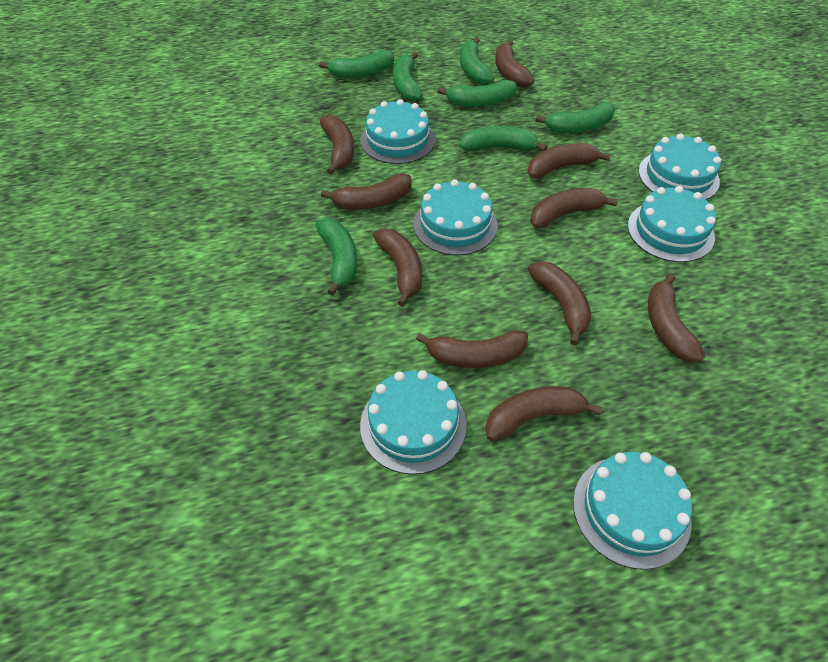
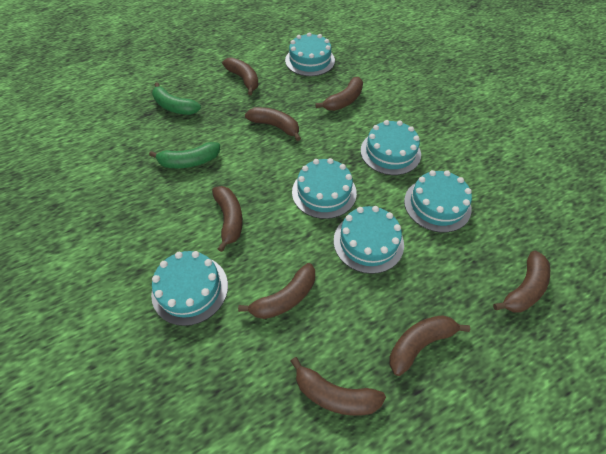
brown banana: 10 -> 8
green banana: 7 -> 2

